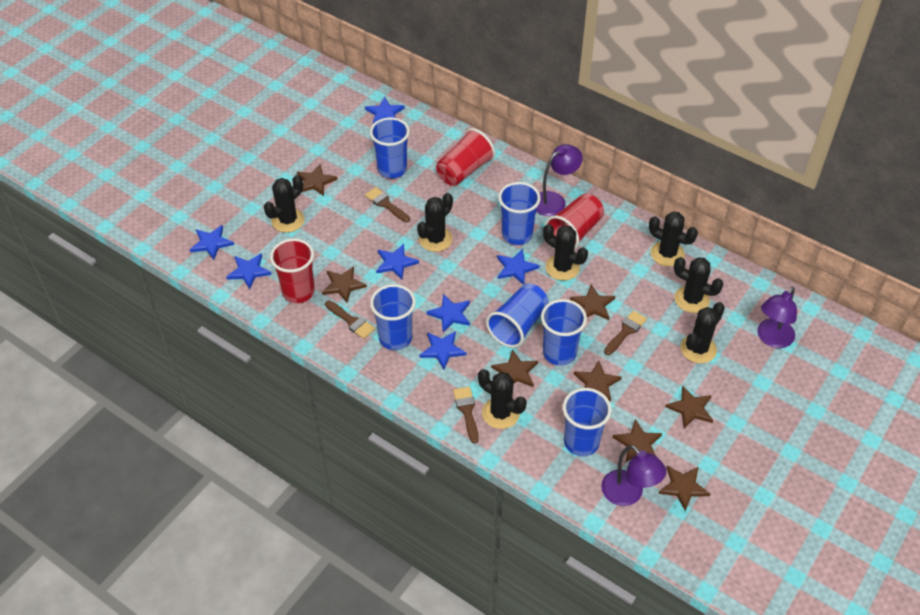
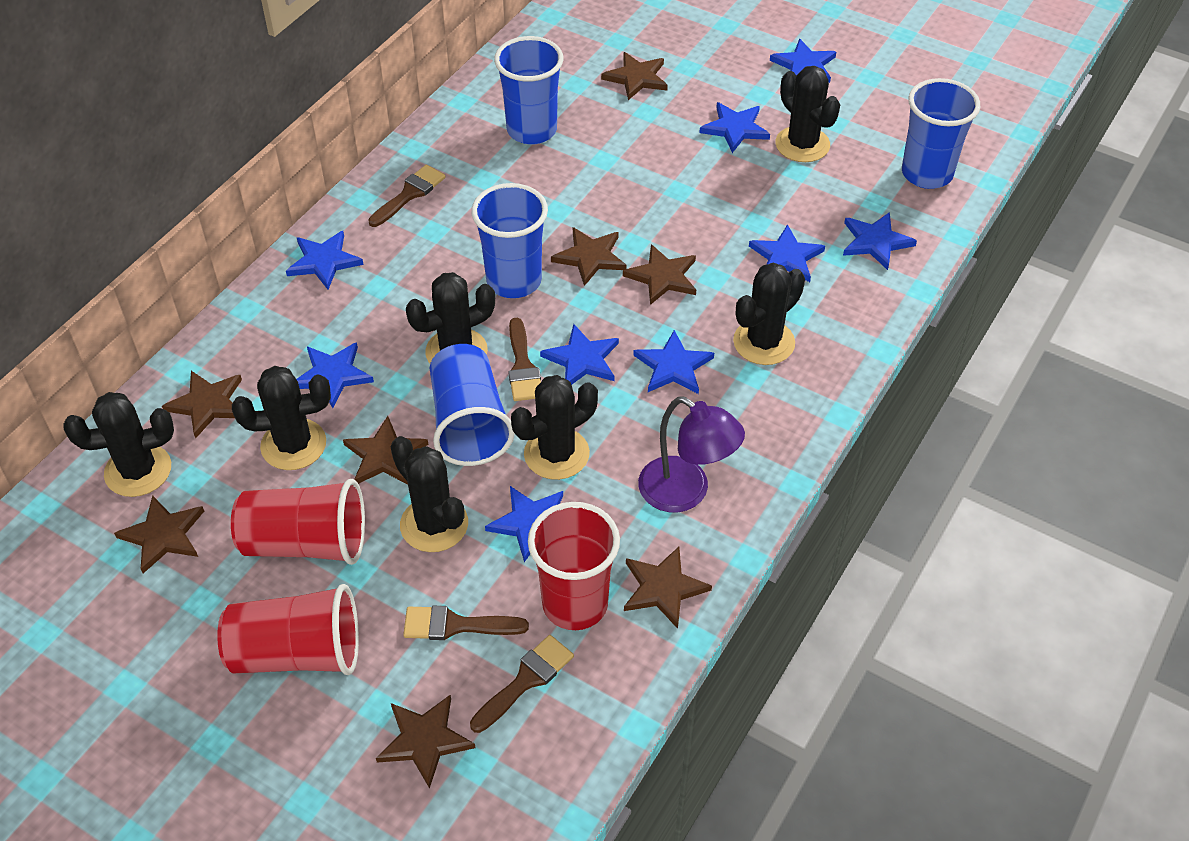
blue cup: 6 -> 4
blue star: 7 -> 9
purple lamp: 3 -> 1

